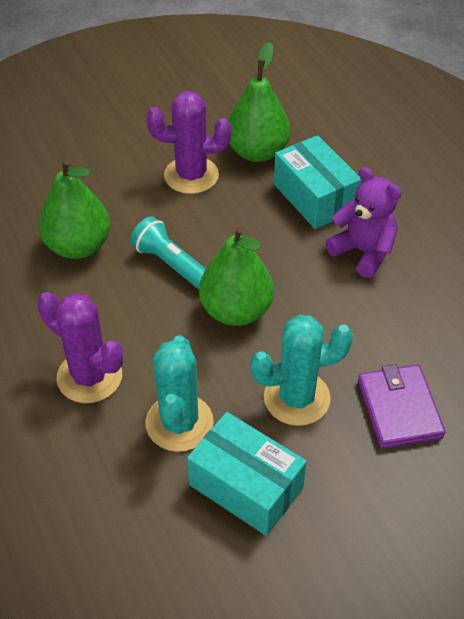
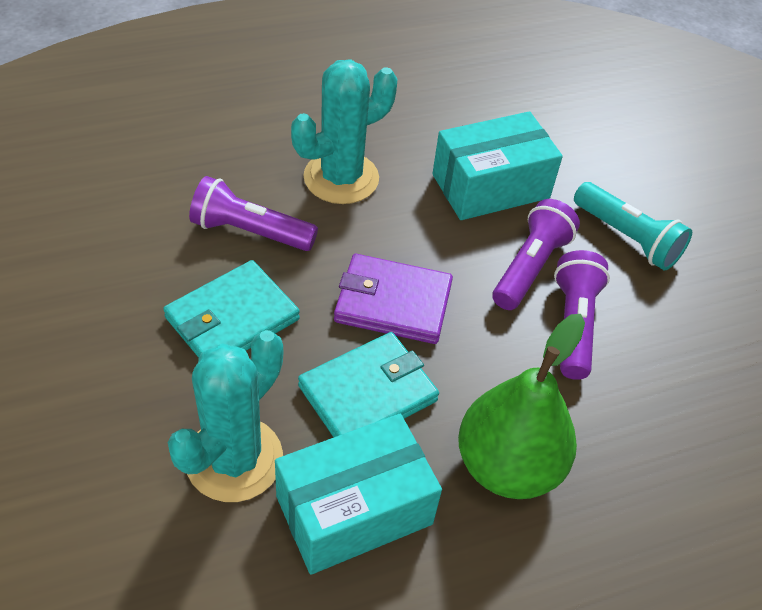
green pear: 3 -> 1
purple cactus: 2 -> 0
purple flashlight: 0 -> 3
purple teddy bear: 1 -> 0
turquoise wallet: 0 -> 2

